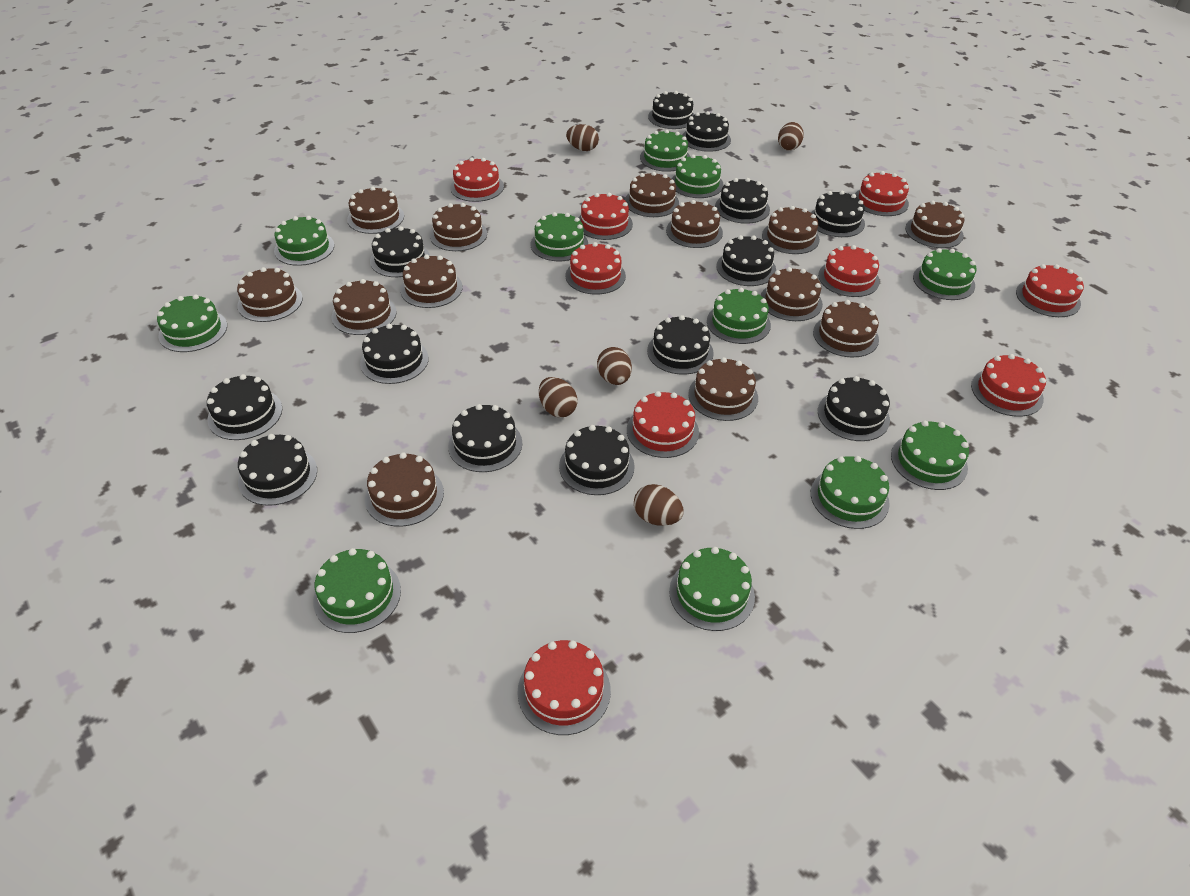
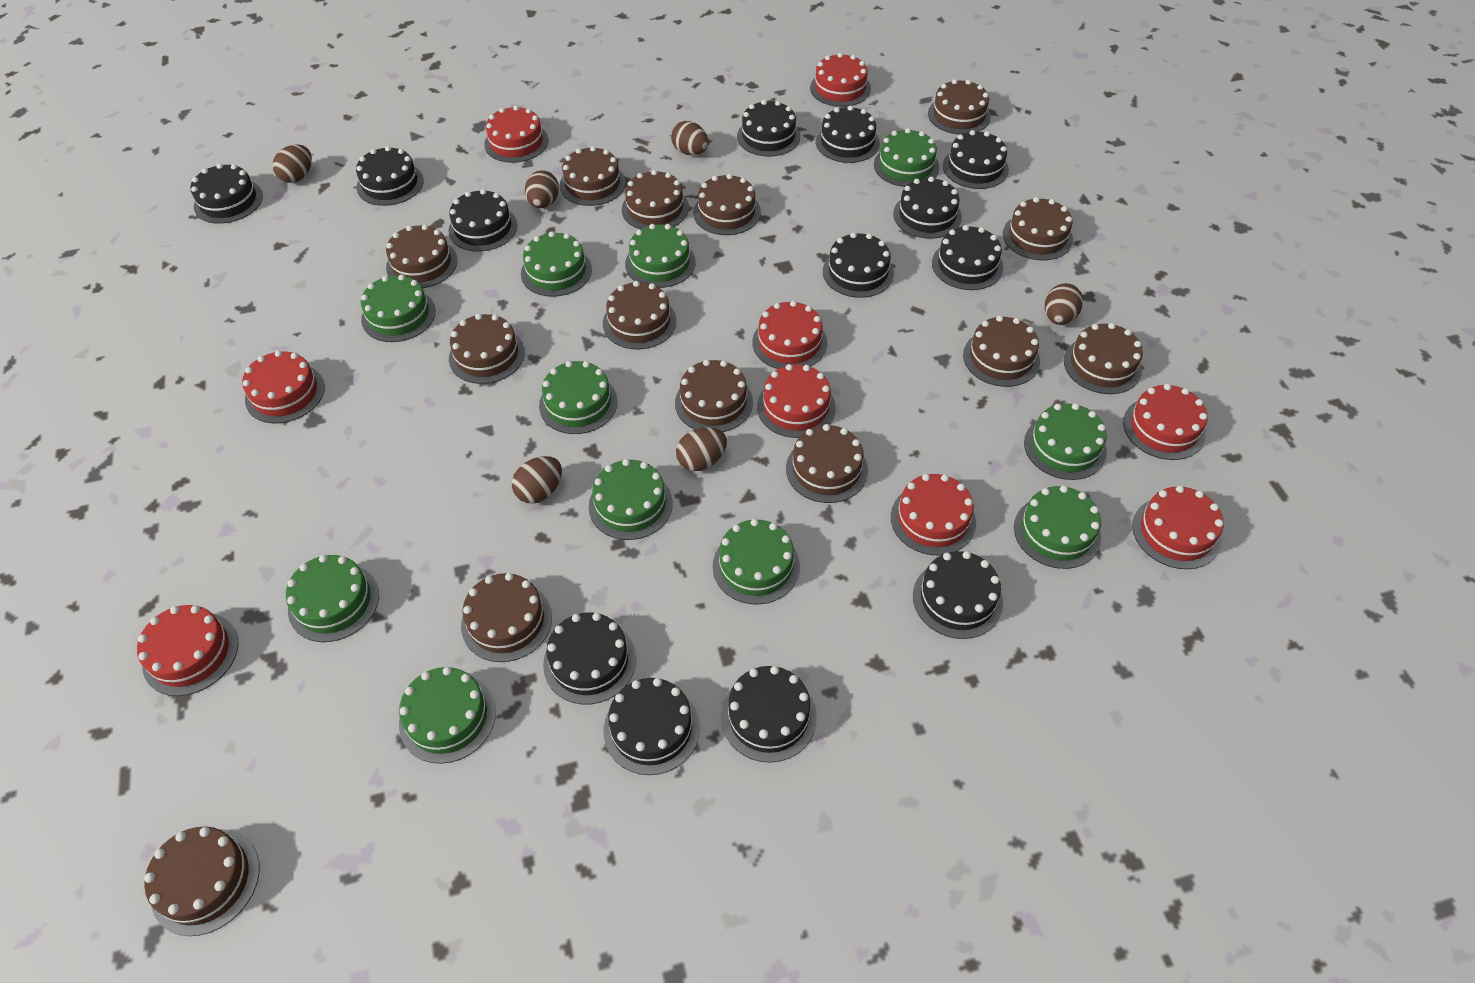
brown cake: 13 -> 14
brown egg: 5 -> 6

